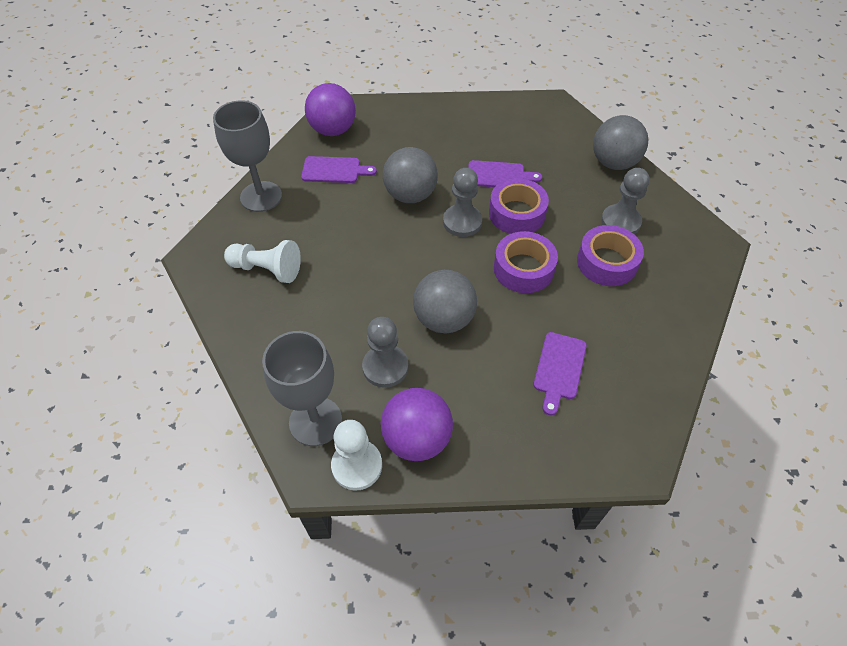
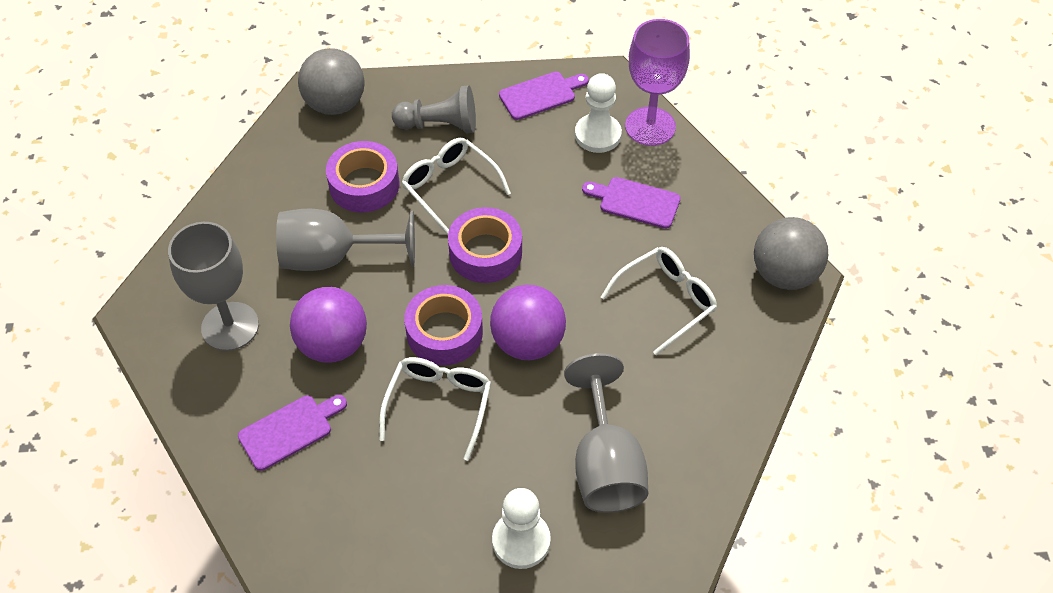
grey ball: 3 -> 2
grey goblet: 2 -> 3
grey pawn: 3 -> 1
purple goblet: 0 -> 1
white glasses: 0 -> 3

